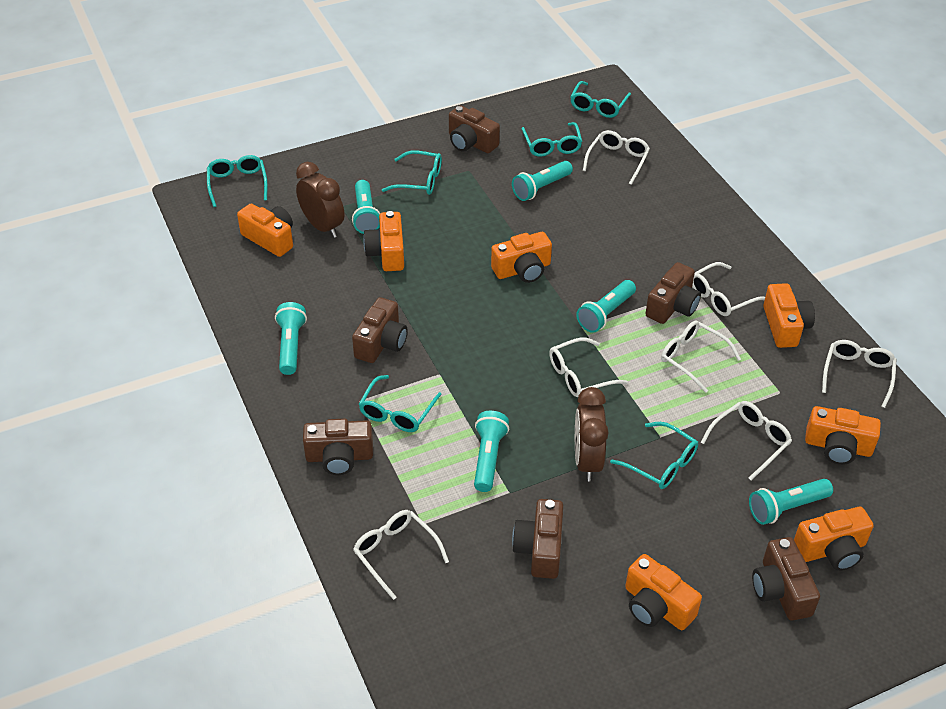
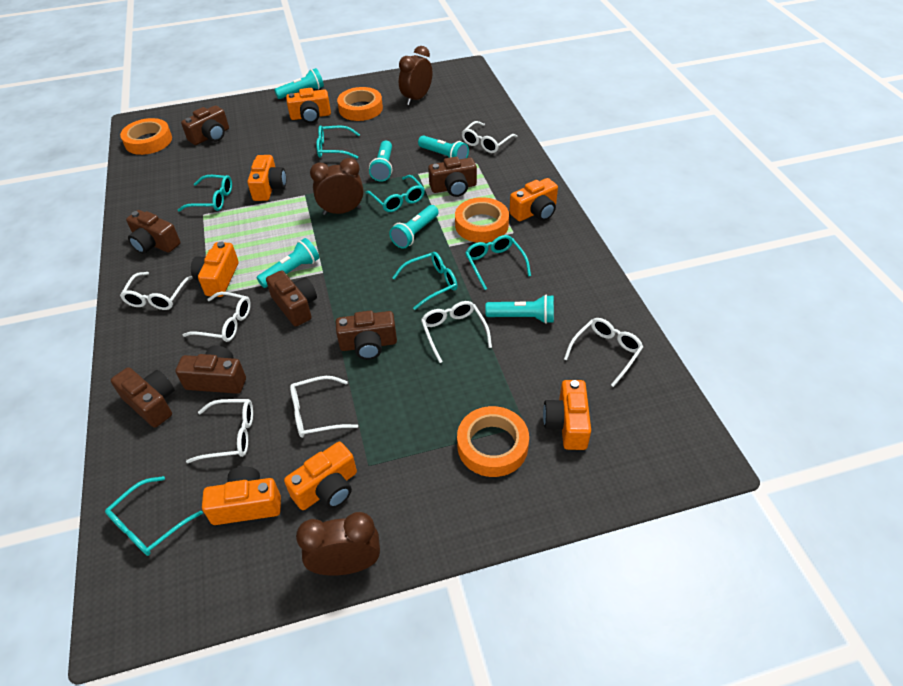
brown camera: 6 -> 7
brown clock: 2 -> 3
orange tape: 0 -> 4

